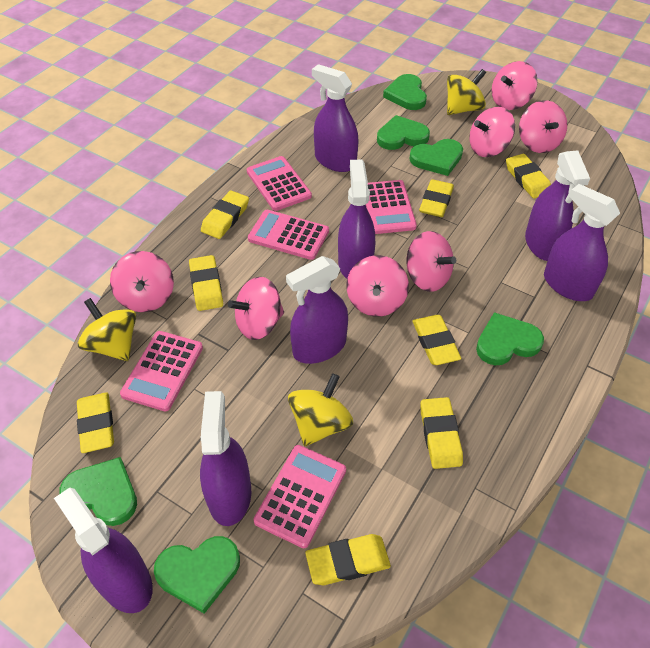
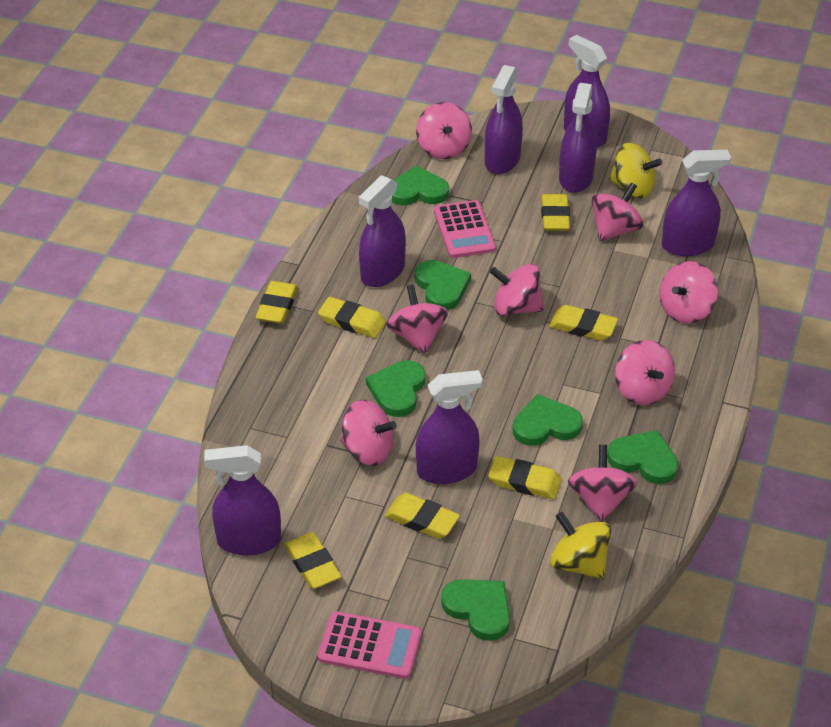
pink calculator: 5 -> 2
pink spinning top: 7 -> 8
yellow eraser: 8 -> 7
yellow spinning top: 3 -> 2

